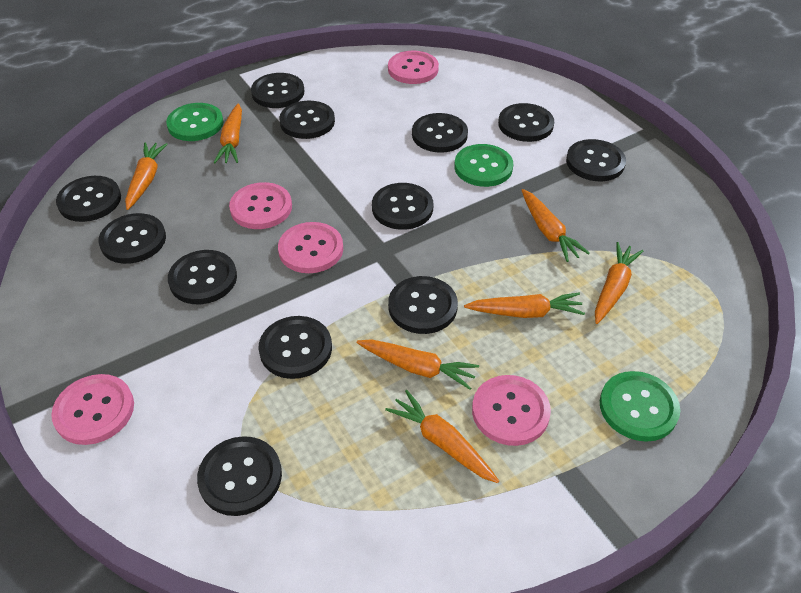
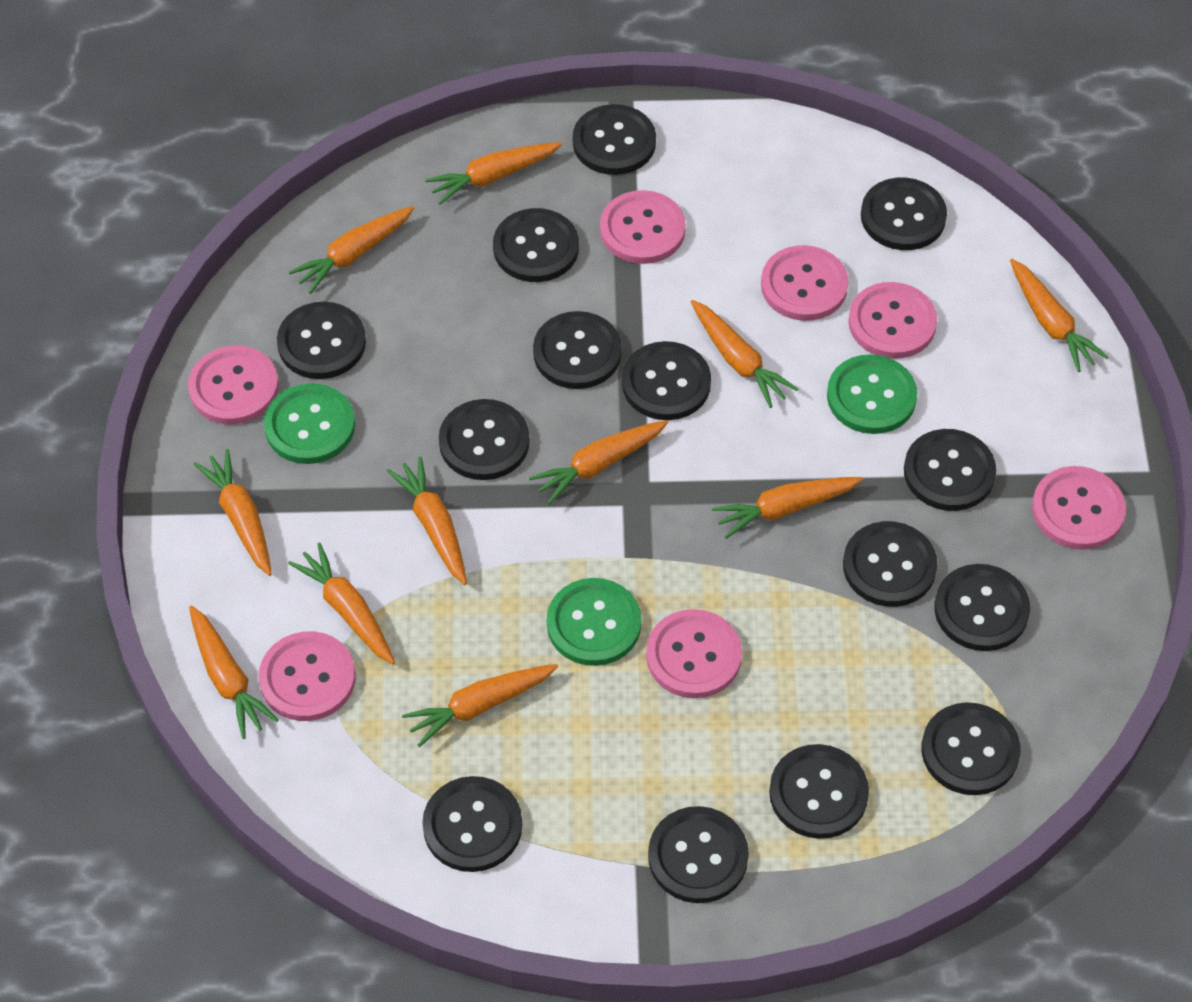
black button: 12 -> 14
orange carrot: 7 -> 11
pink button: 5 -> 7

